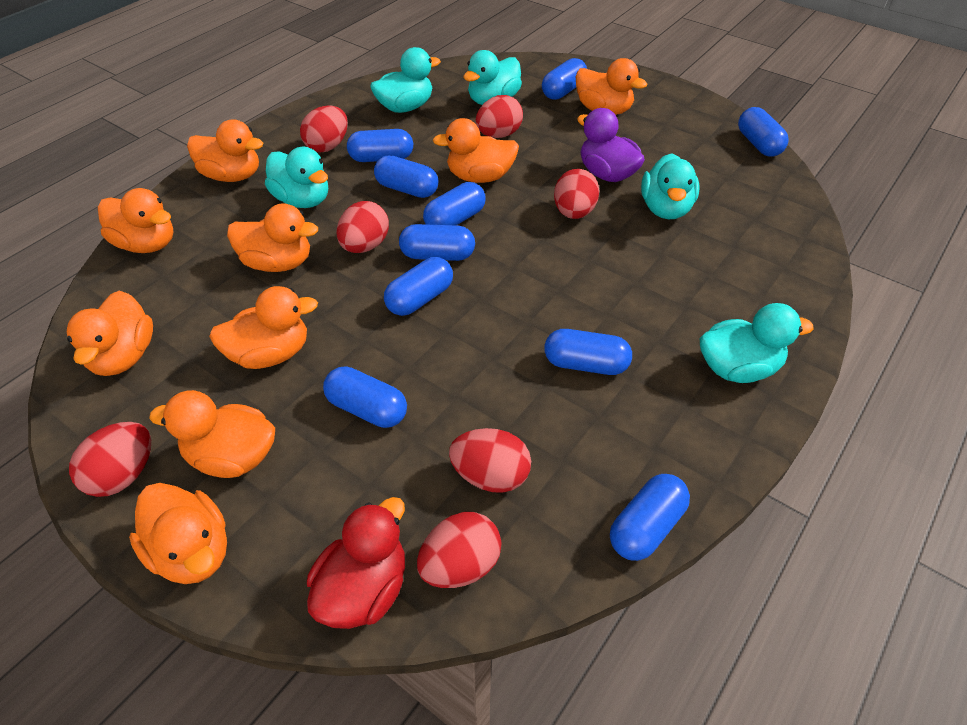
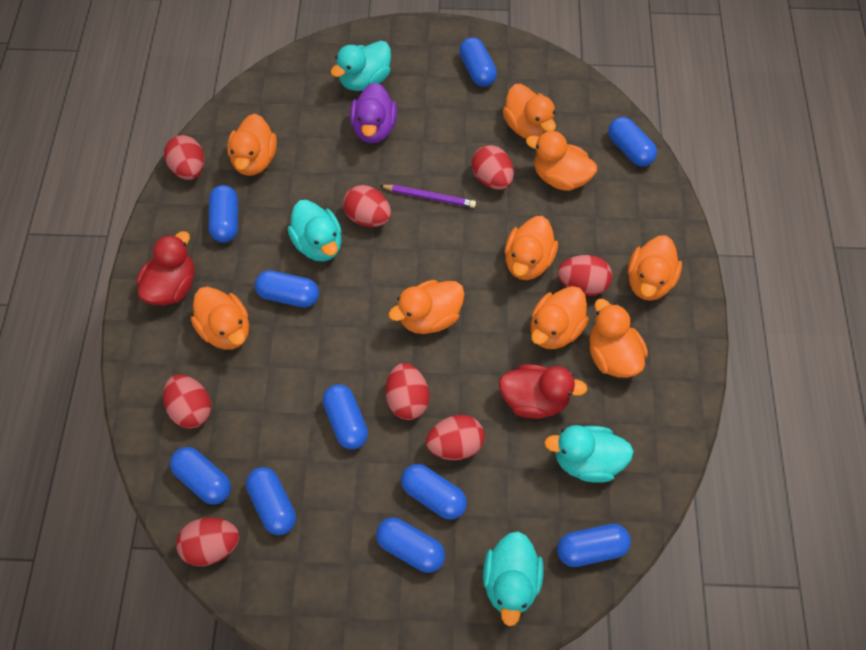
purple pencil: 0 -> 1
red duck: 1 -> 2
red egg: 7 -> 8
turquoise duck: 5 -> 4

